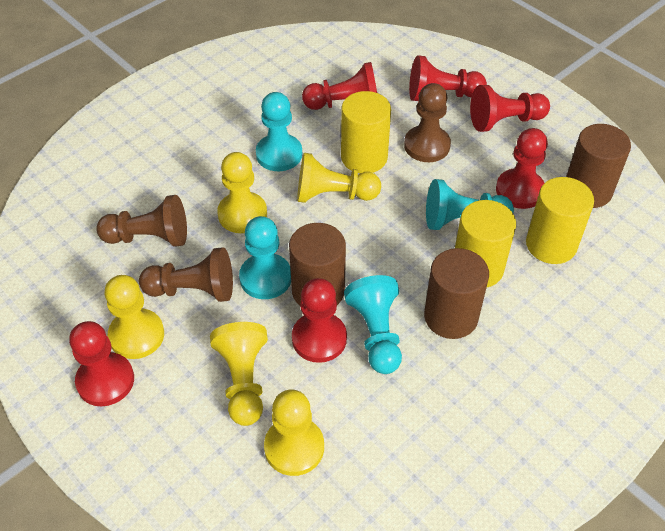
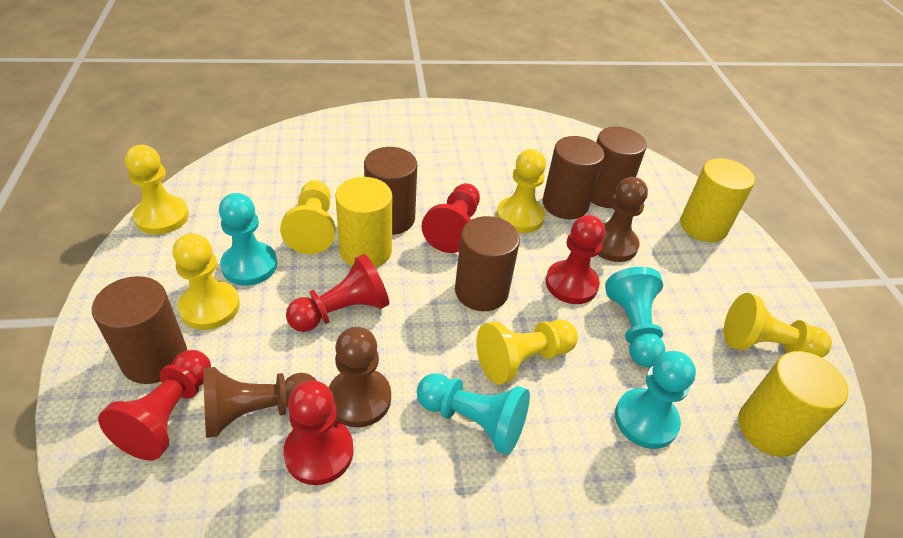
brown cylinder: 3 -> 5
red pawn: 6 -> 5
yellow pawn: 5 -> 6

